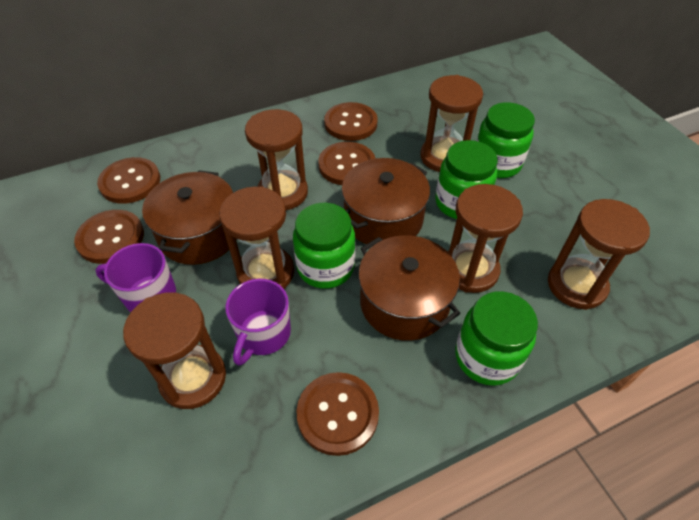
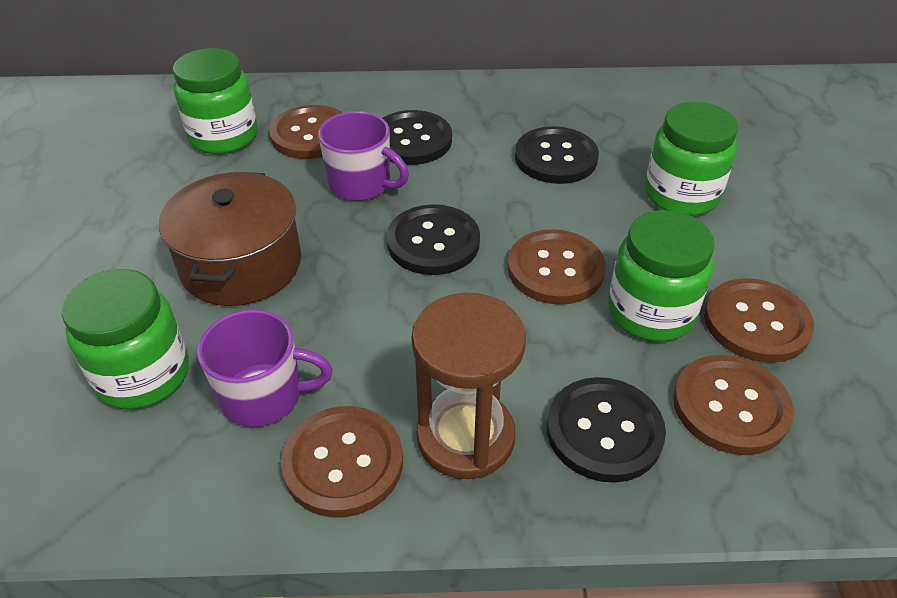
black button: 0 -> 4
brown hourglass: 6 -> 1
brown pot: 3 -> 1

